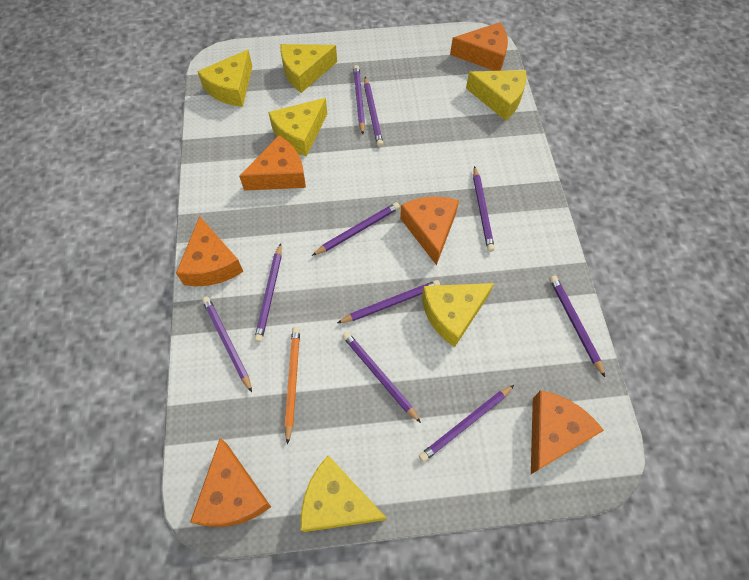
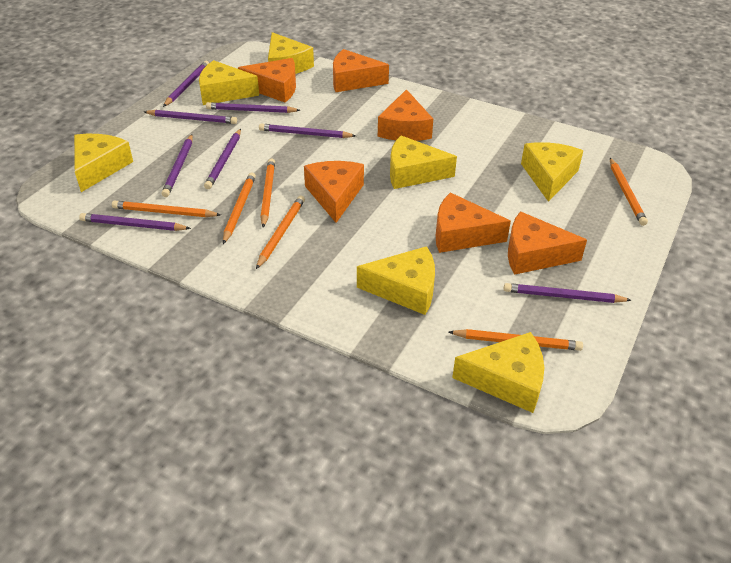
orange pencil: 1 -> 6
purple pencil: 10 -> 8
yellow cheese: 6 -> 7

